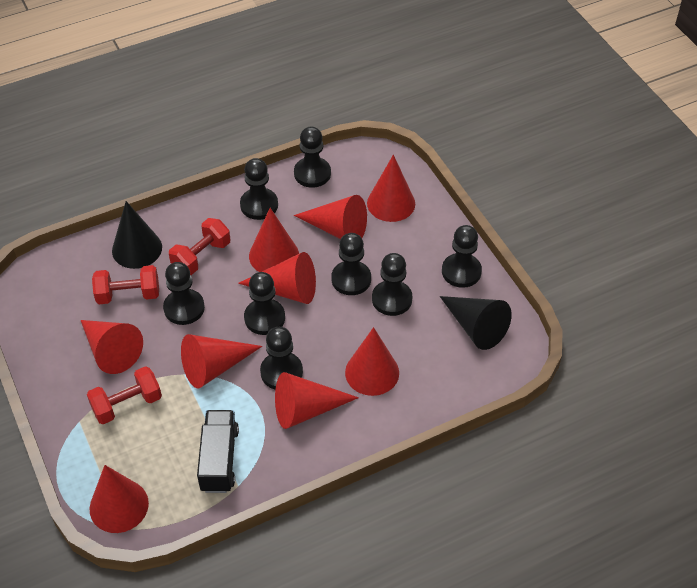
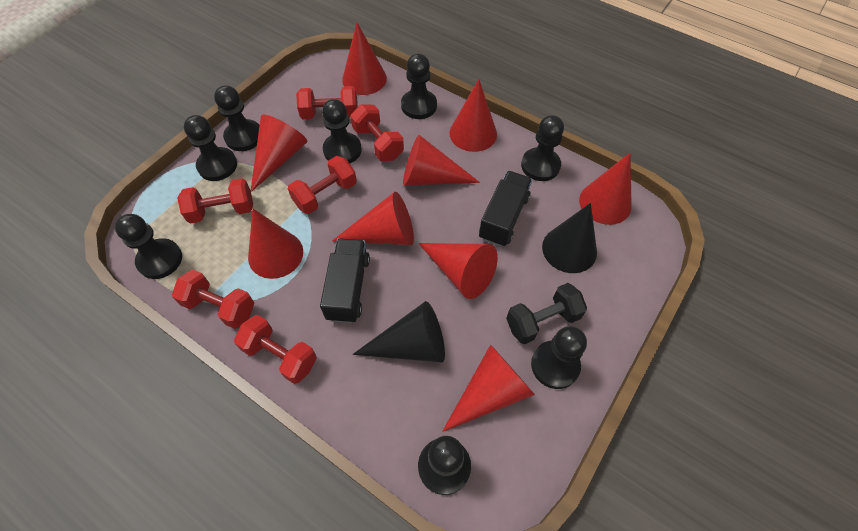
black dumbbell: 0 -> 1
black truck: 1 -> 2
red dumbbell: 3 -> 6

